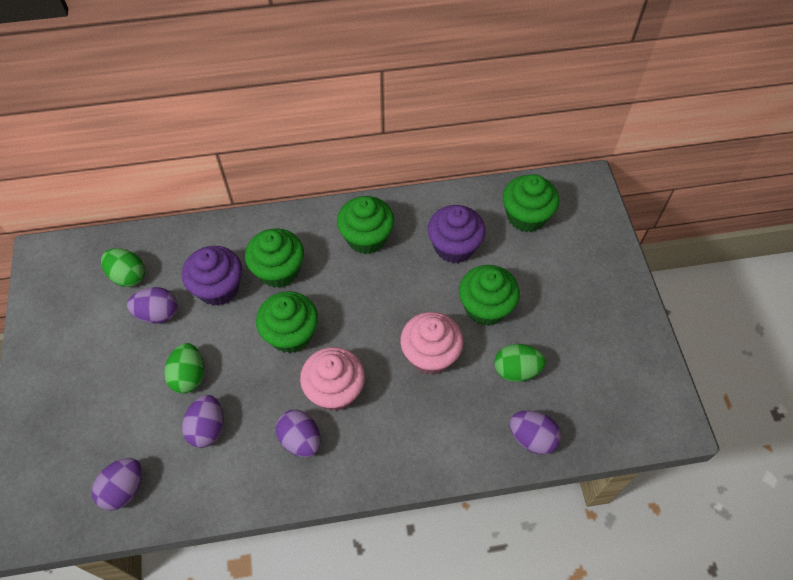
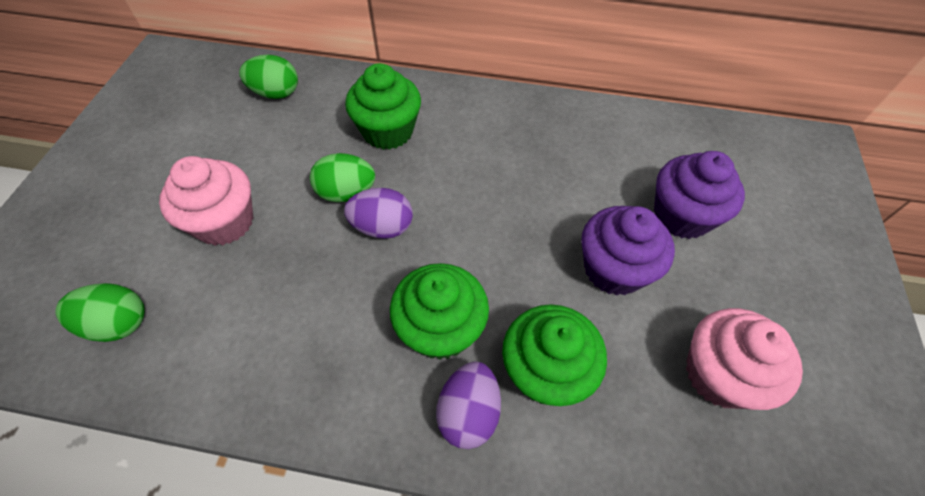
green cupcake: 5 -> 3
purple egg: 5 -> 2

